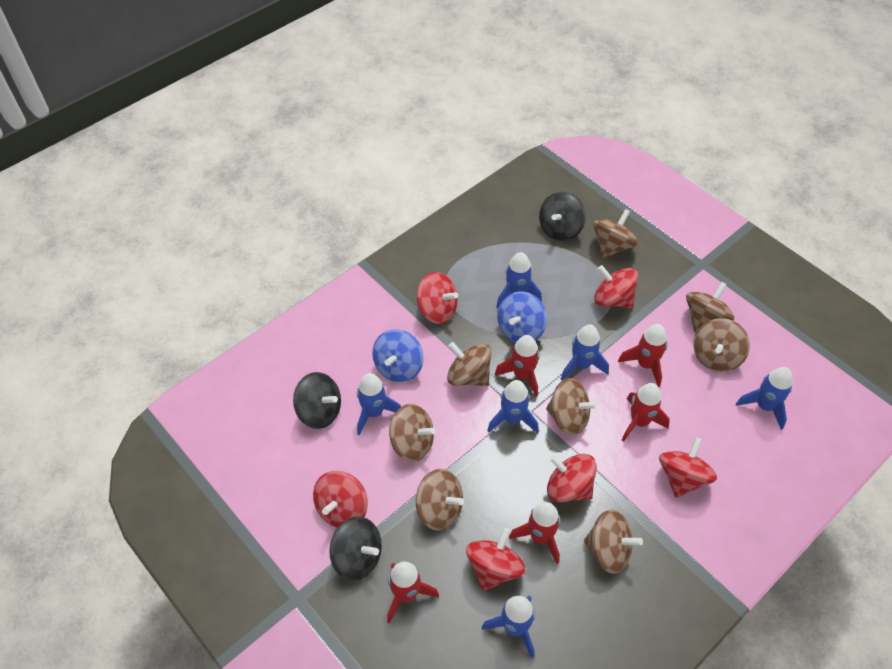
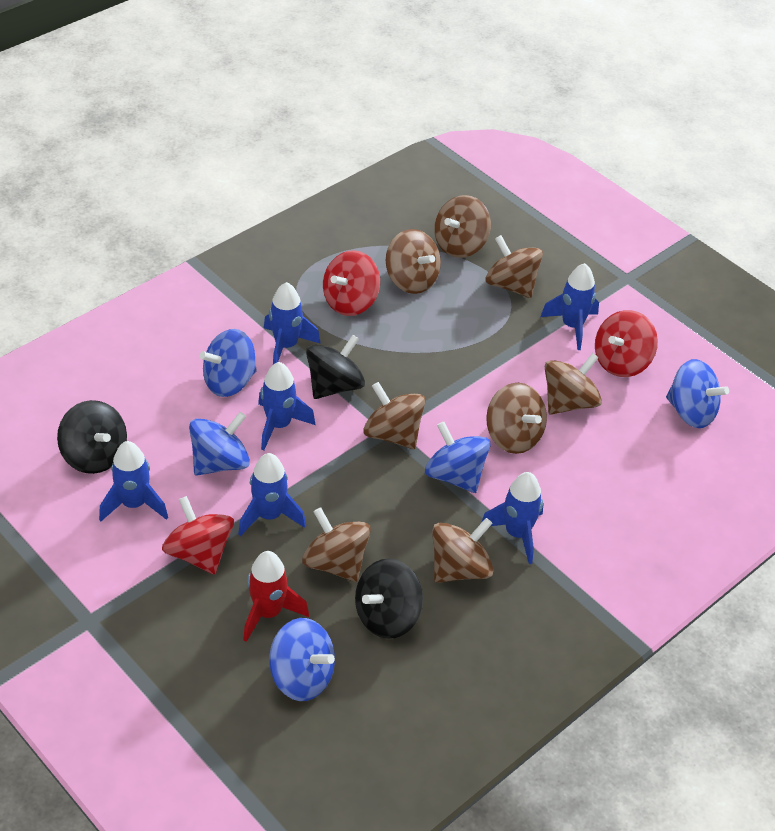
blue spinning top: 2 -> 5
red rocket: 5 -> 1
red spinning top: 6 -> 3

